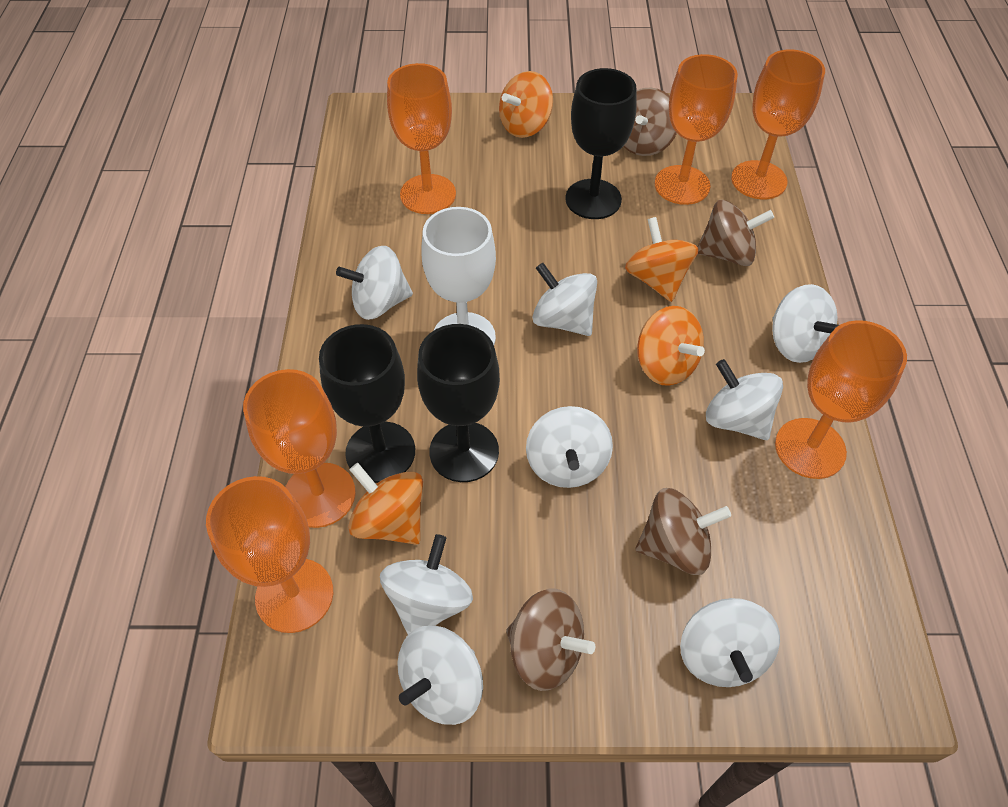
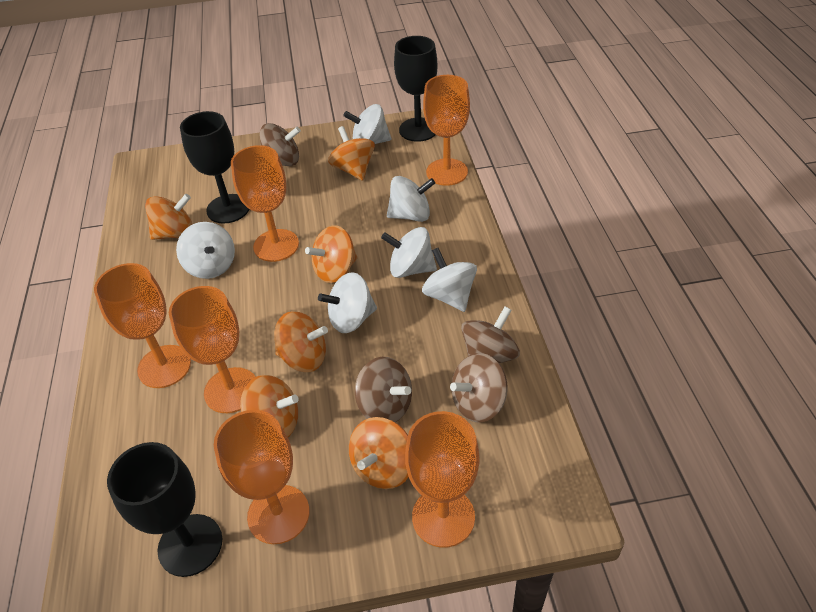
orange spinning top: 4 -> 6
white goblet: 1 -> 0
white spinning top: 8 -> 6

